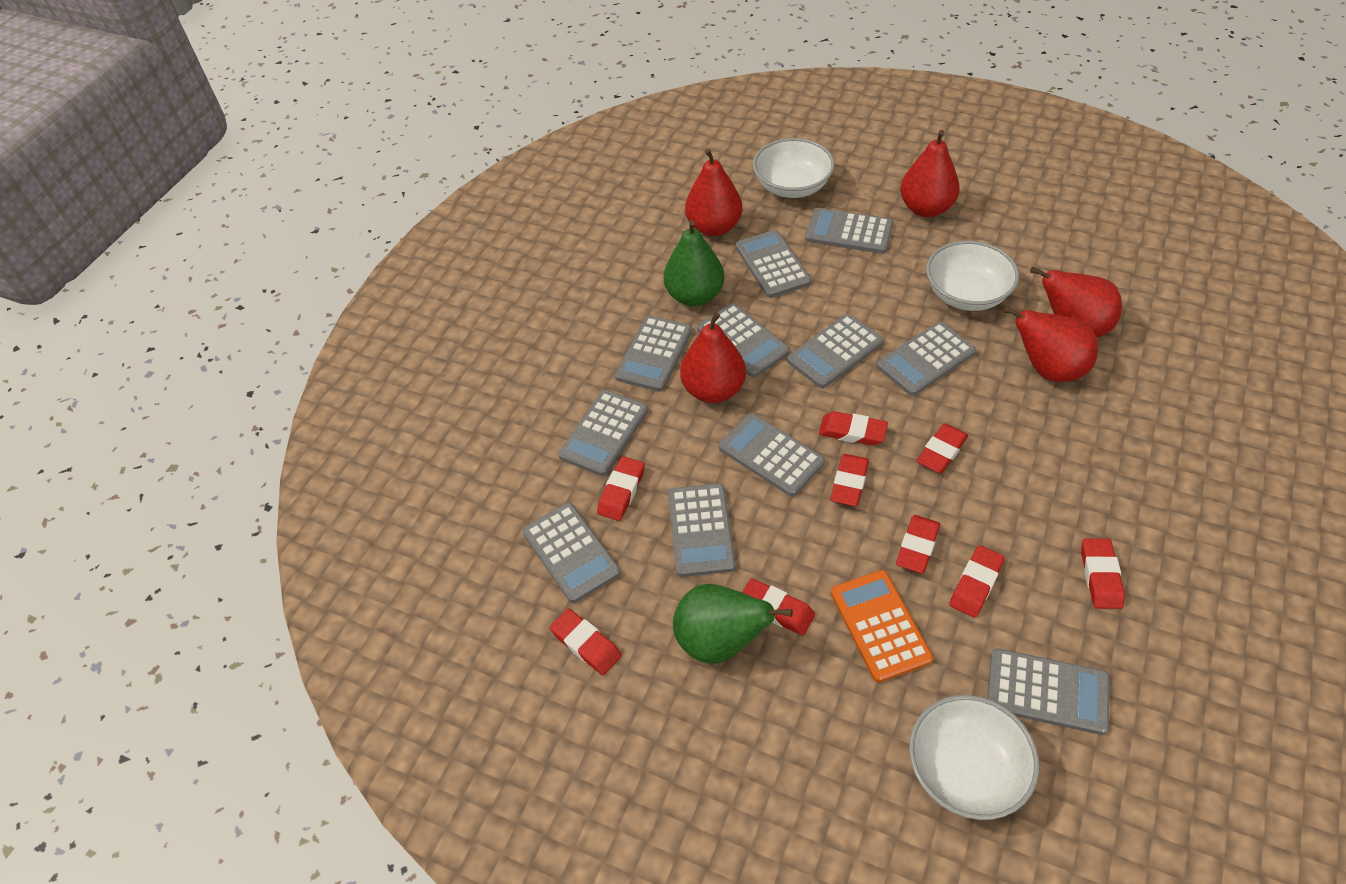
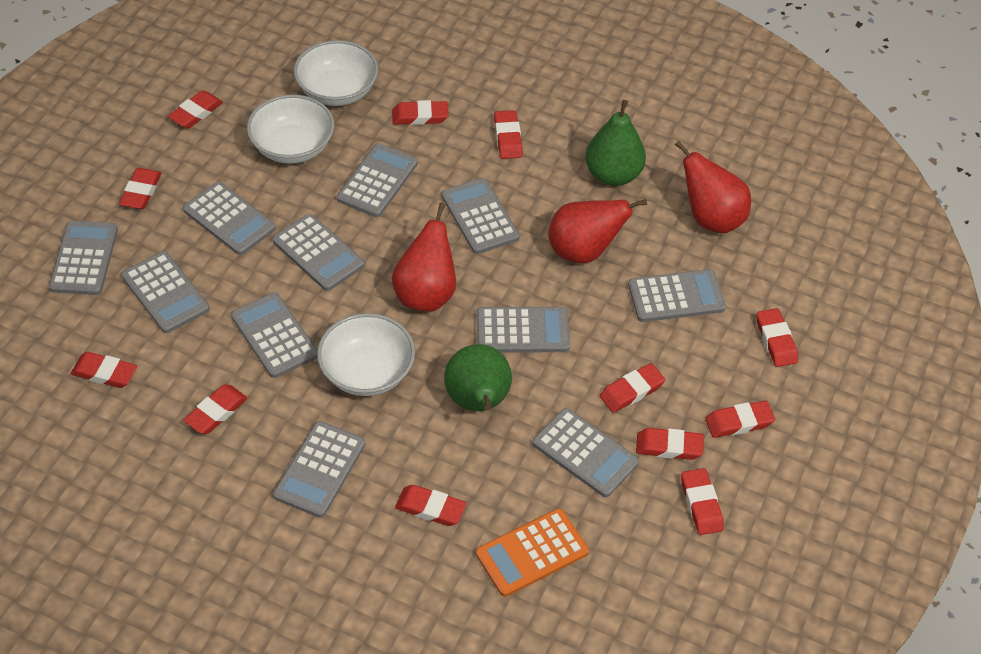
red eraser: 9 -> 12
red pear: 5 -> 3

